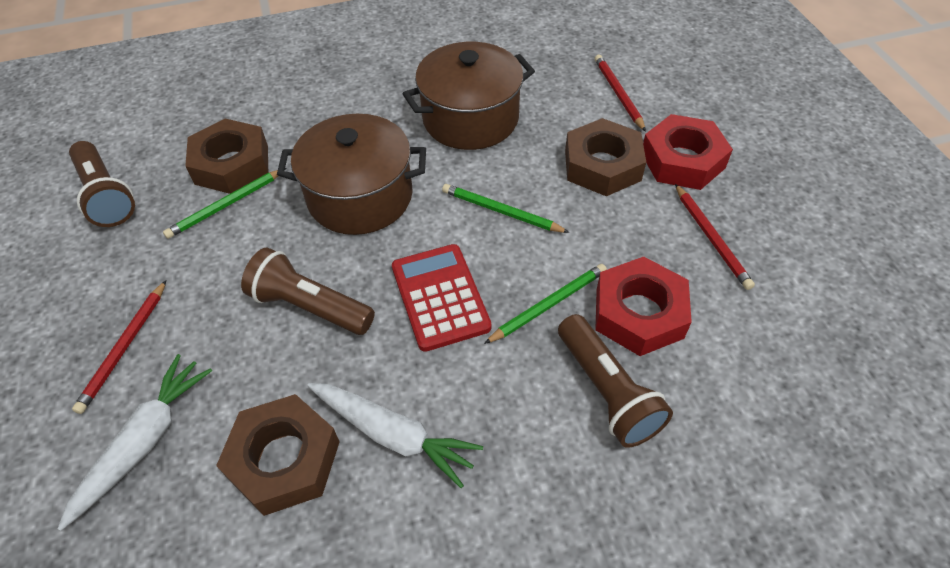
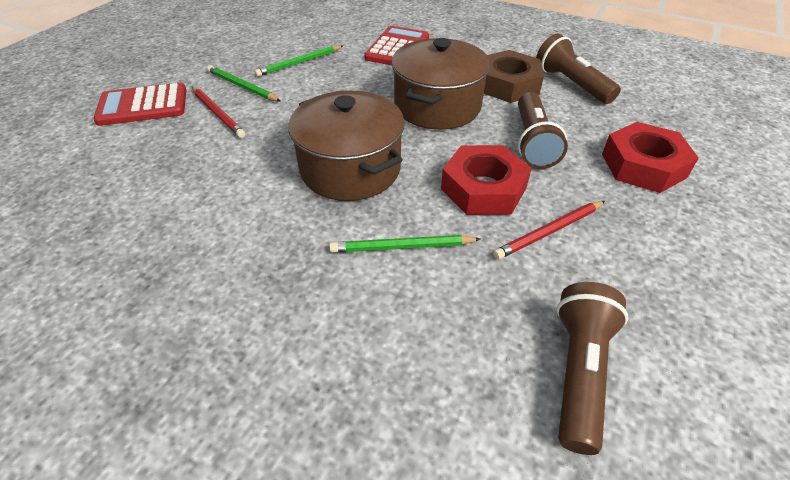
brown nut: 3 -> 1
red calculator: 1 -> 2
red pencil: 3 -> 2
white carrot: 2 -> 0

